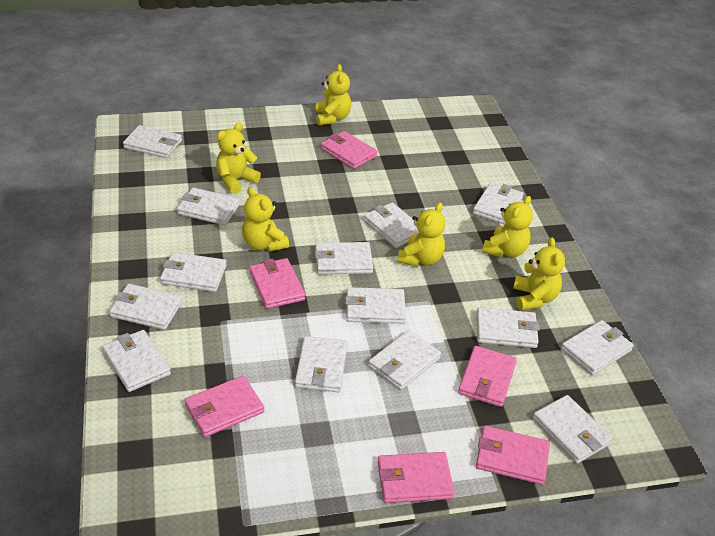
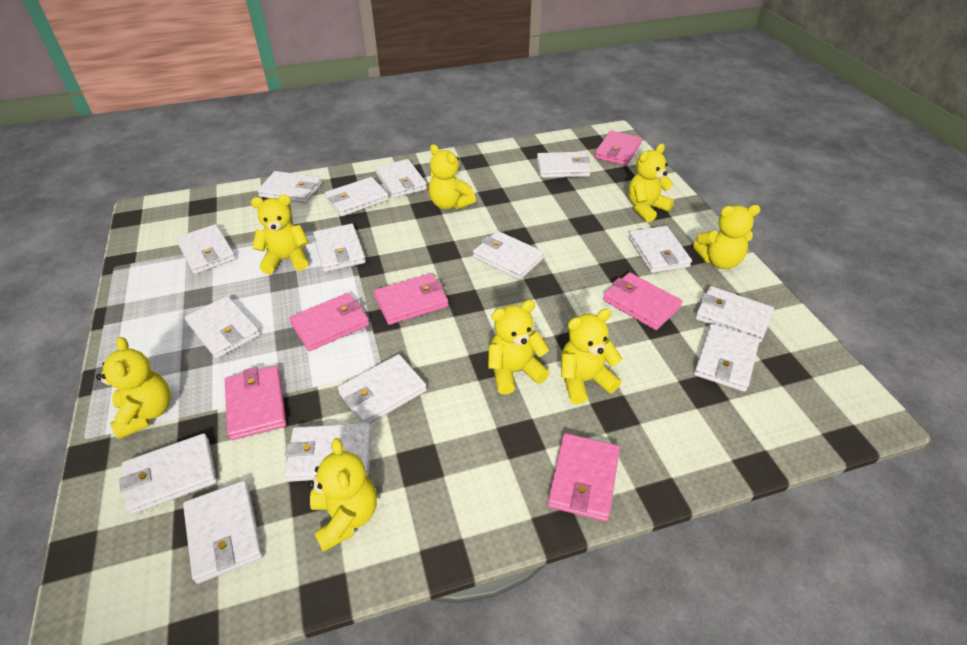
white wallet: 14 -> 15
yellow teddy bear: 6 -> 8

